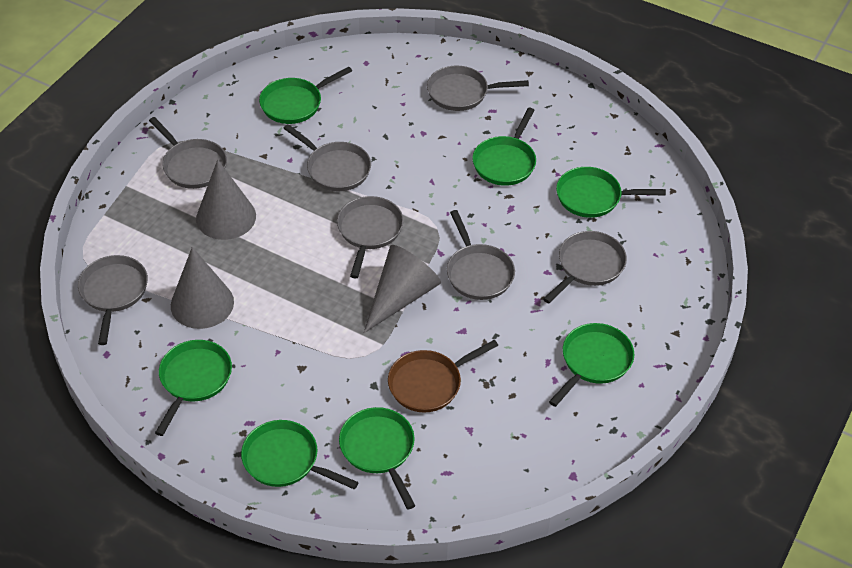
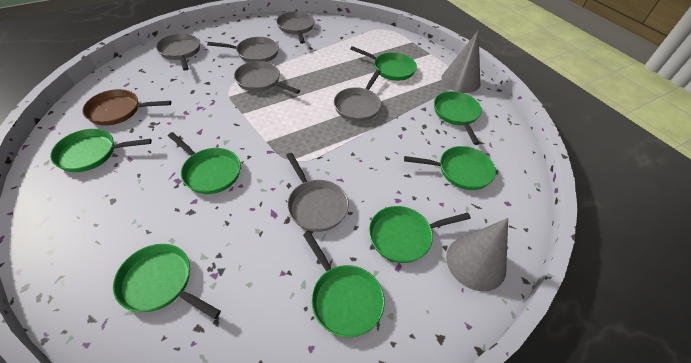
green pan: 7 -> 8
grey cone: 3 -> 2
grey pan: 7 -> 6

